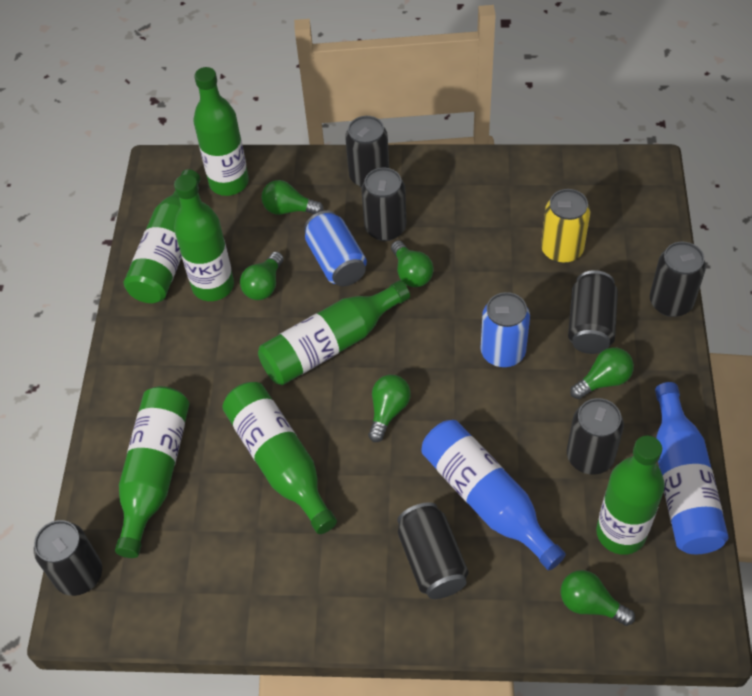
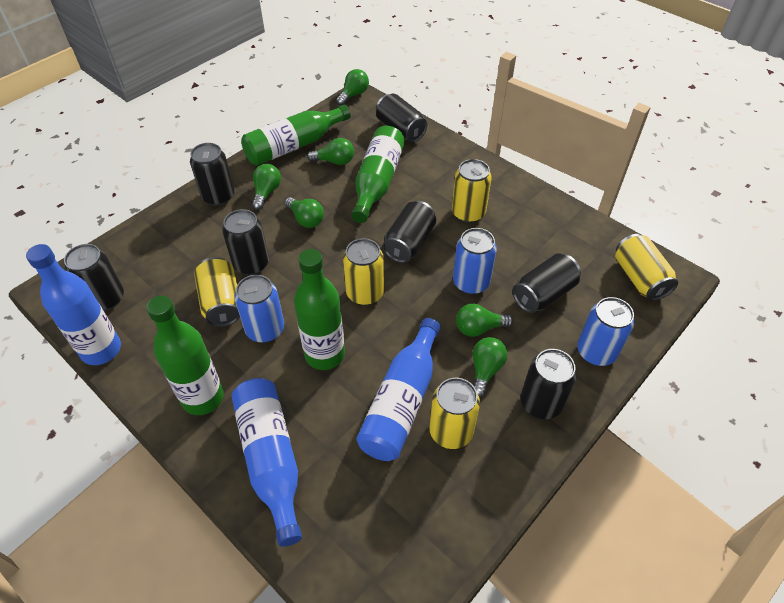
blue bottle: 2 -> 3
blue can: 2 -> 3
green bottle: 7 -> 4
yellow can: 1 -> 5

